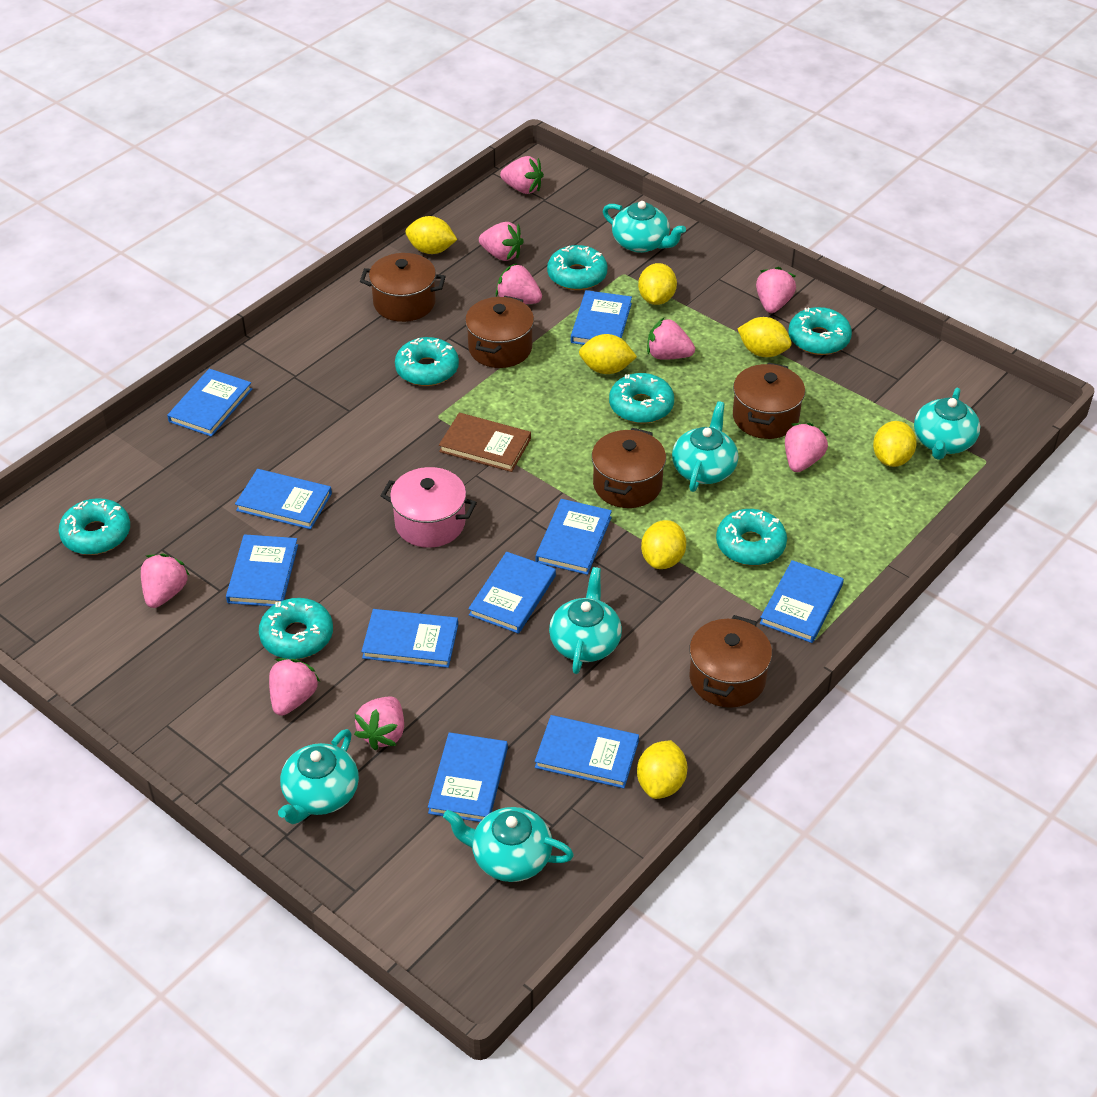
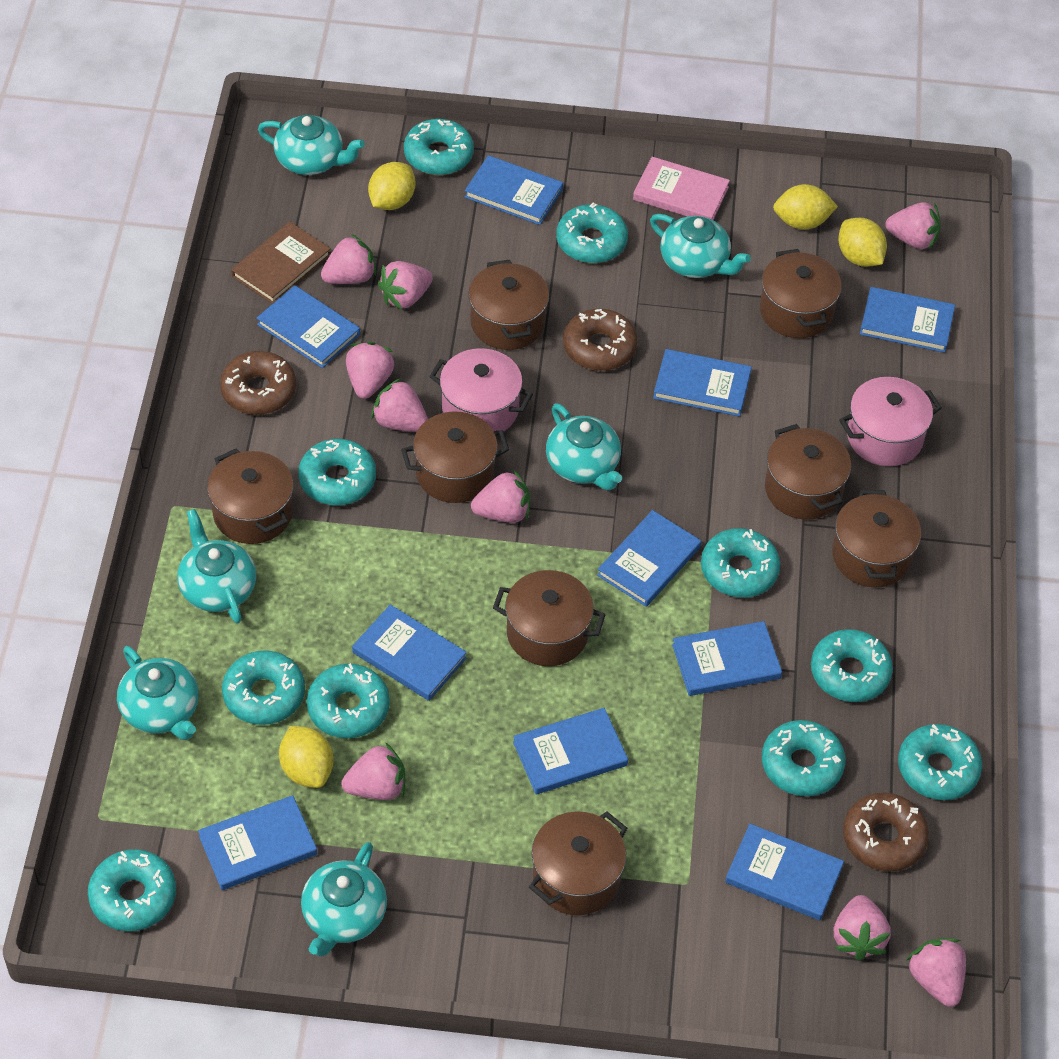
brown donut: 0 -> 3
brown pot: 5 -> 8
pink book: 0 -> 1
pink pot: 1 -> 2
turquoise donut: 7 -> 10
yellow lemon: 7 -> 4

